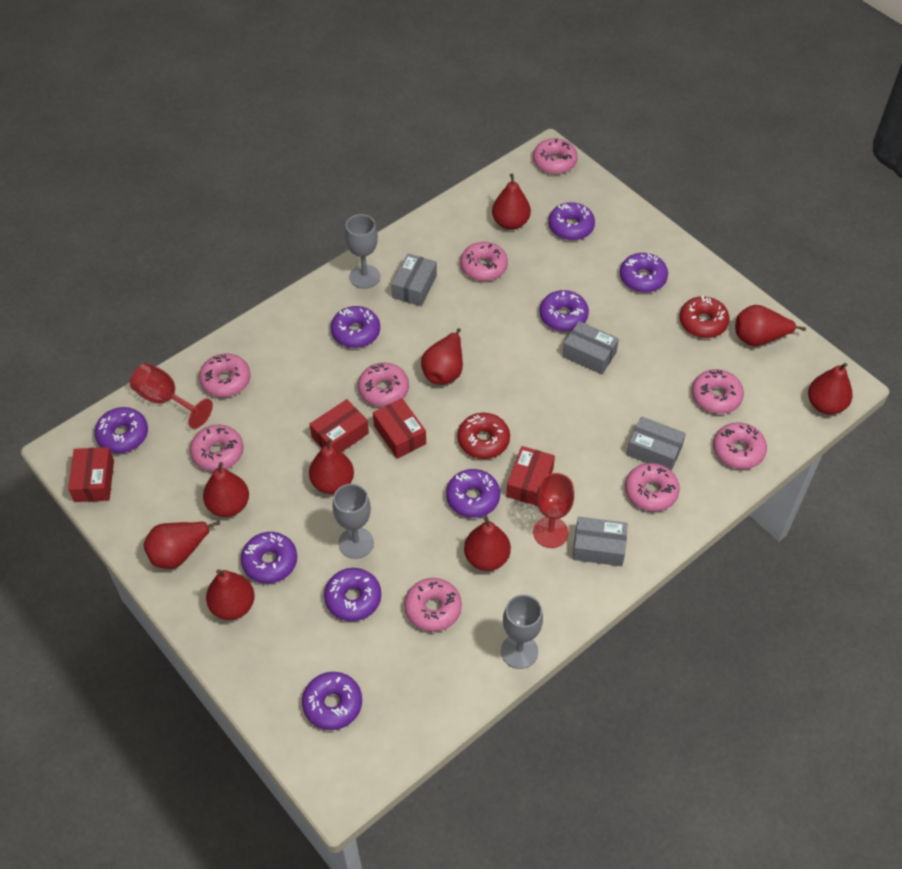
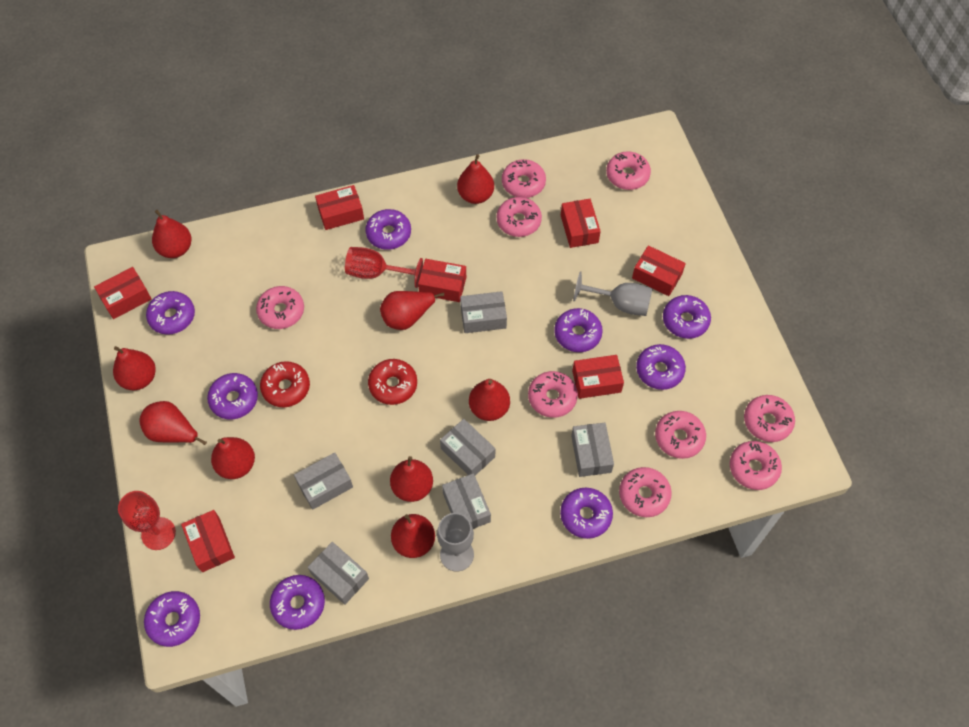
grey box: 4 -> 6
grey goblet: 3 -> 2
red box: 4 -> 7

